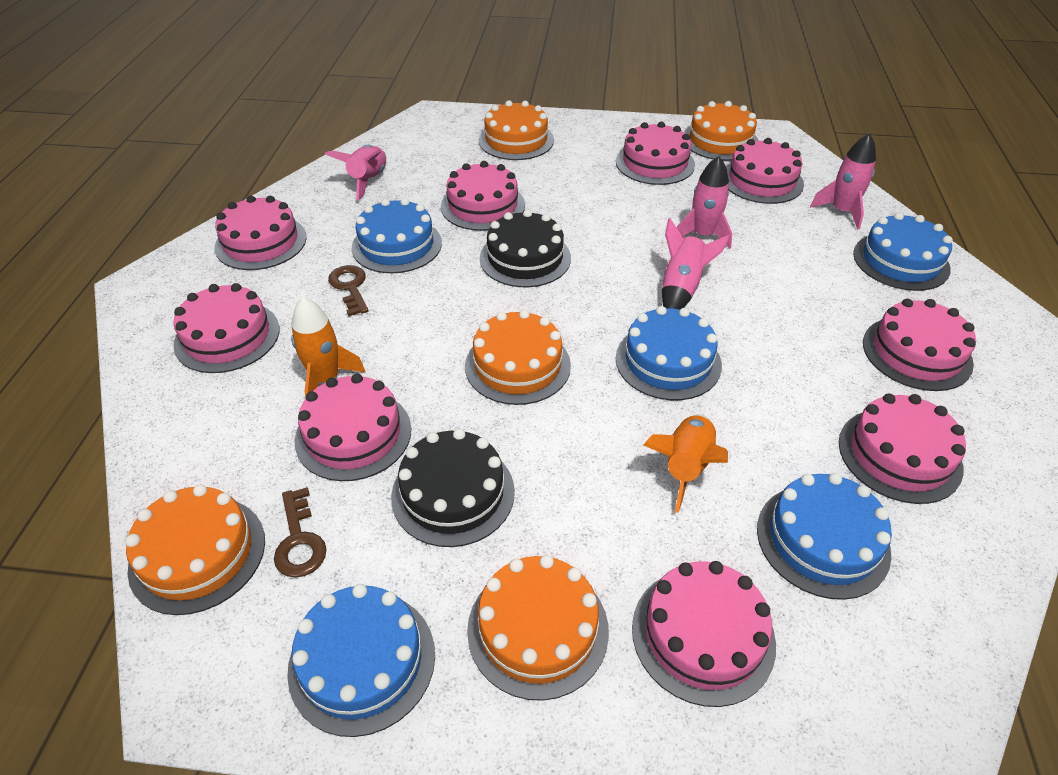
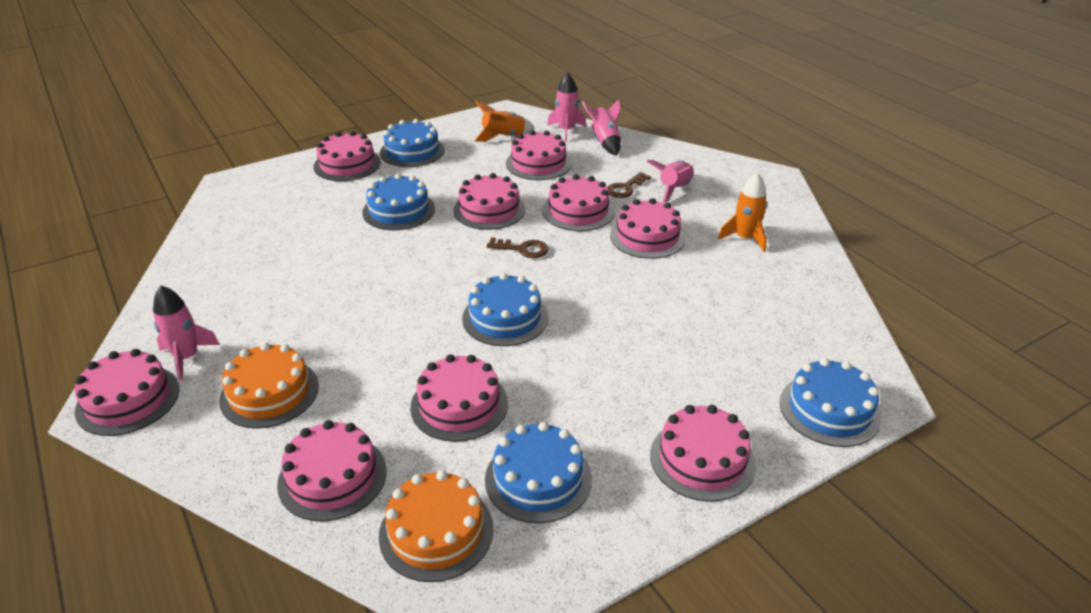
black cake: 2 -> 0
orange cake: 5 -> 2

